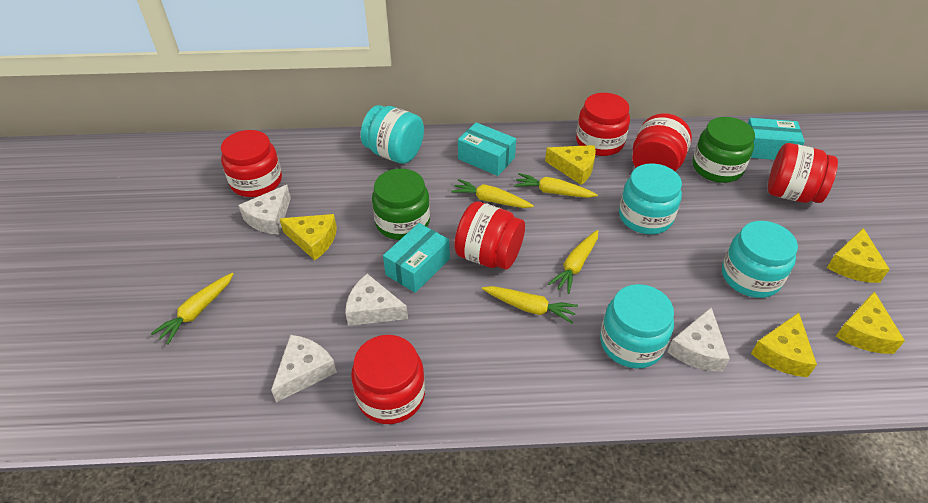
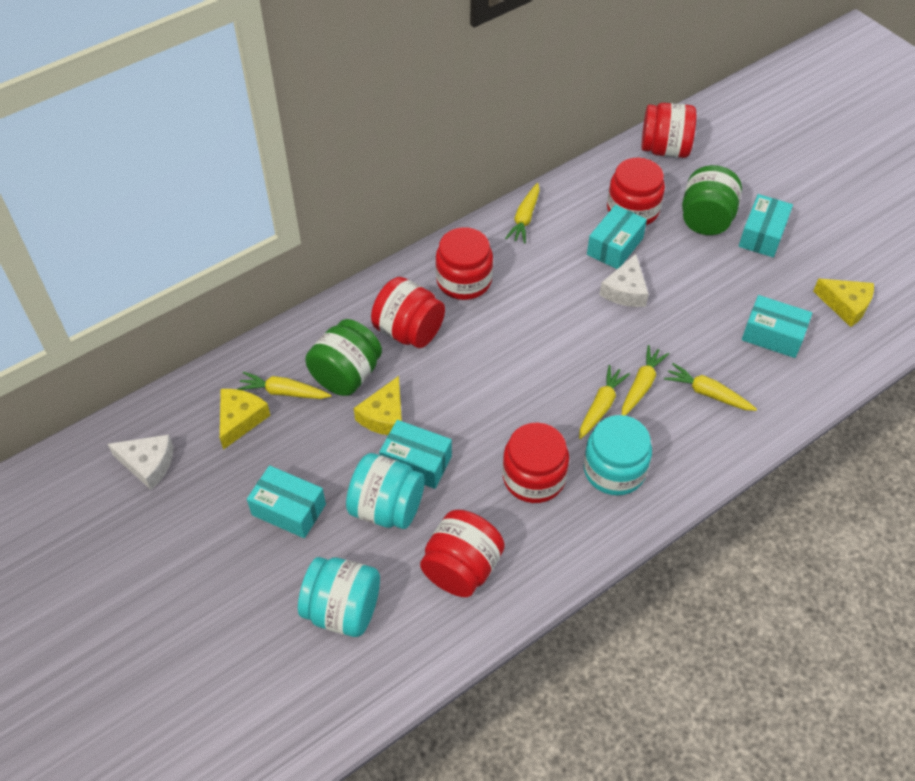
turquoise box: 3 -> 5
turquoise jar: 4 -> 3
white cheese: 4 -> 2
yellow cheese: 5 -> 3

